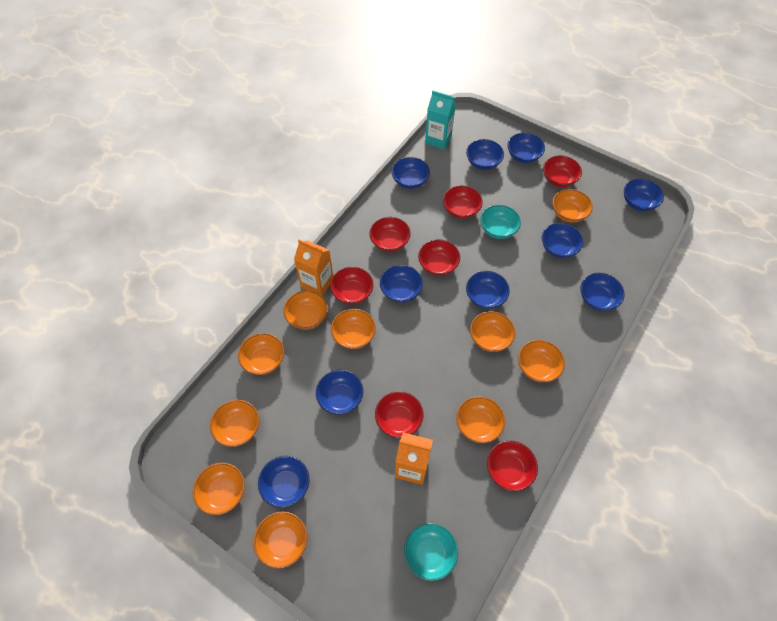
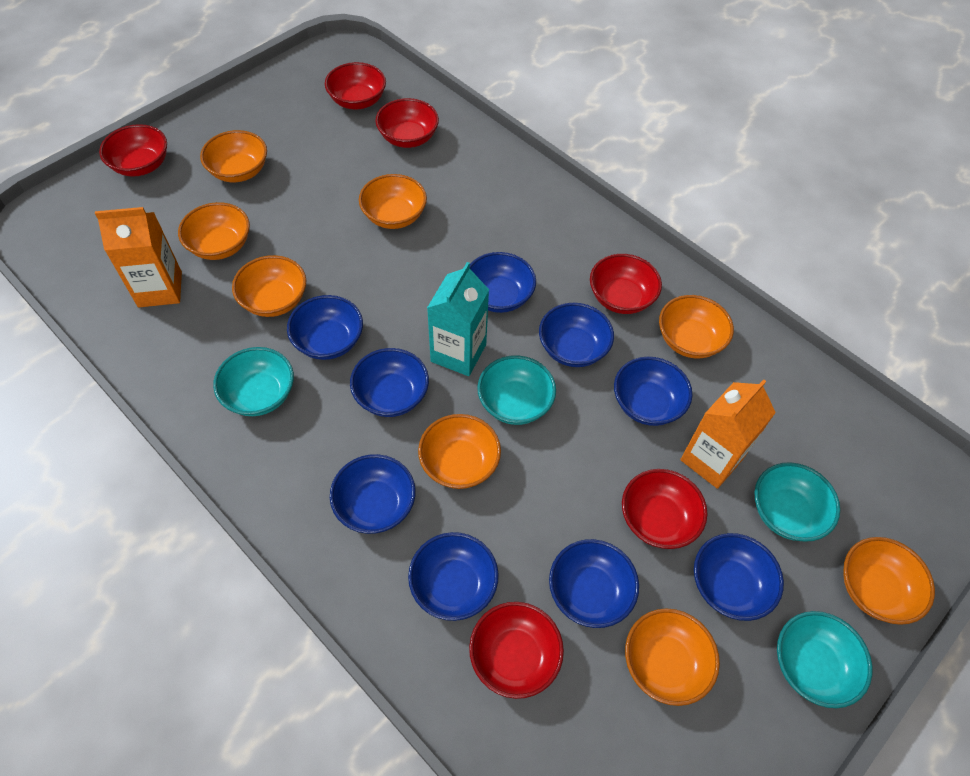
blue bowl: 10 -> 9
orange bowl: 10 -> 8
red bowl: 7 -> 6
turquoise bowl: 2 -> 4

